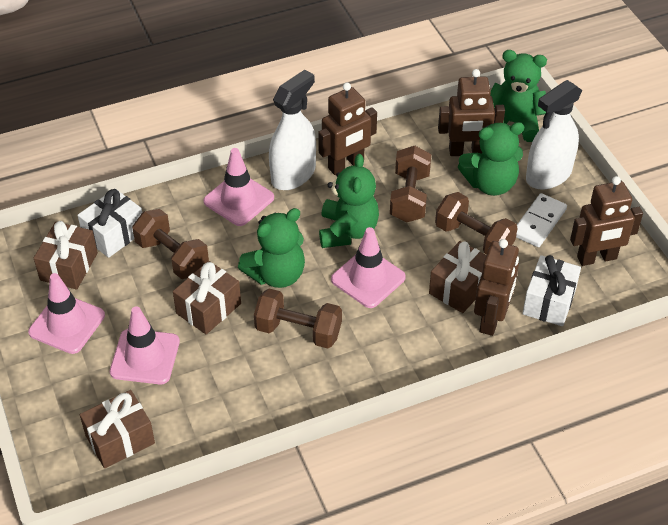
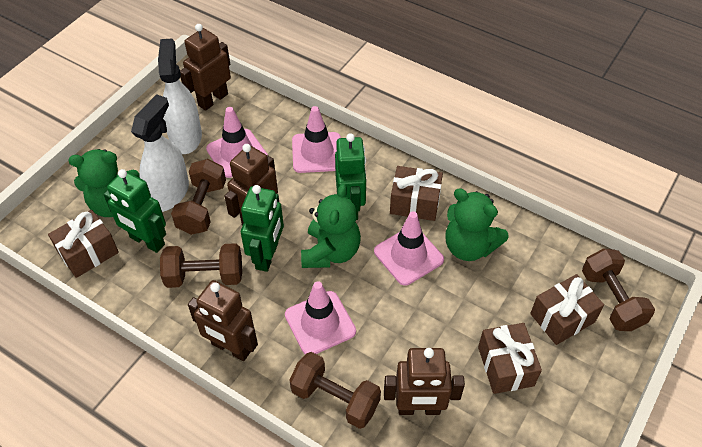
green robot: 0 -> 3
green teddy bear: 4 -> 3
white domino: 1 -> 0
white gift: 2 -> 0

